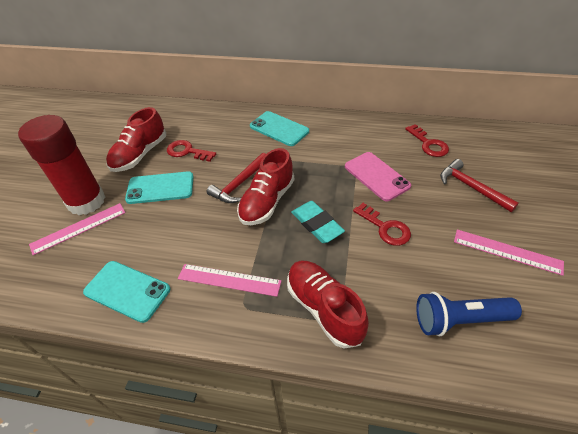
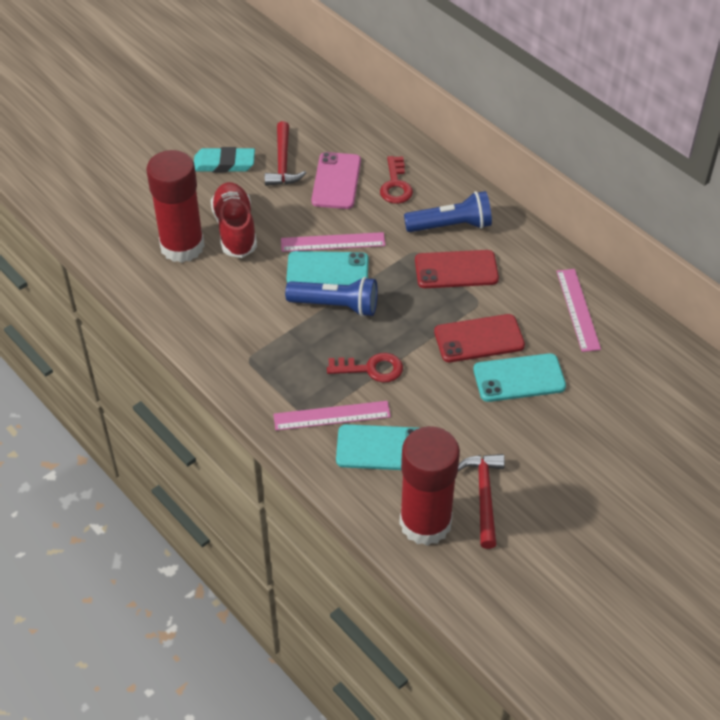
blue flashlight: 1 -> 2
red glue stick: 1 -> 2
red key: 3 -> 2
red phone: 0 -> 2
red shoe: 3 -> 1

